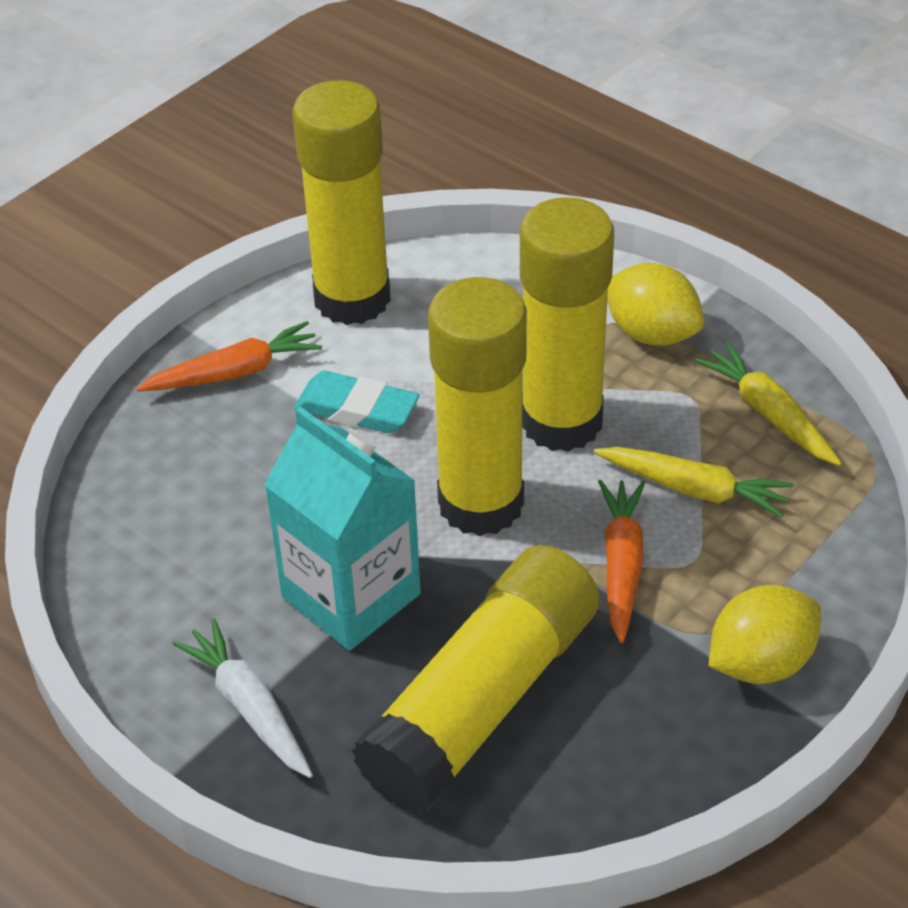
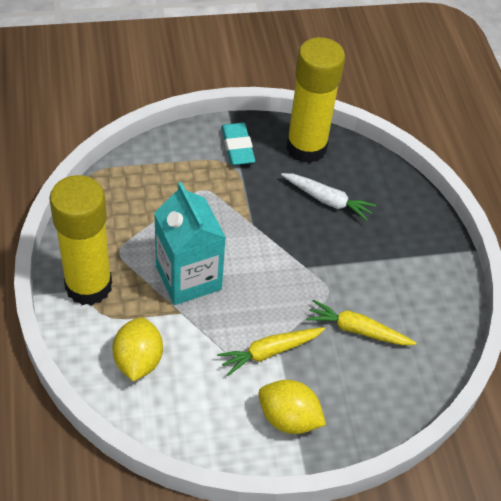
orange carrot: 2 -> 0
yellow glue stick: 4 -> 2

